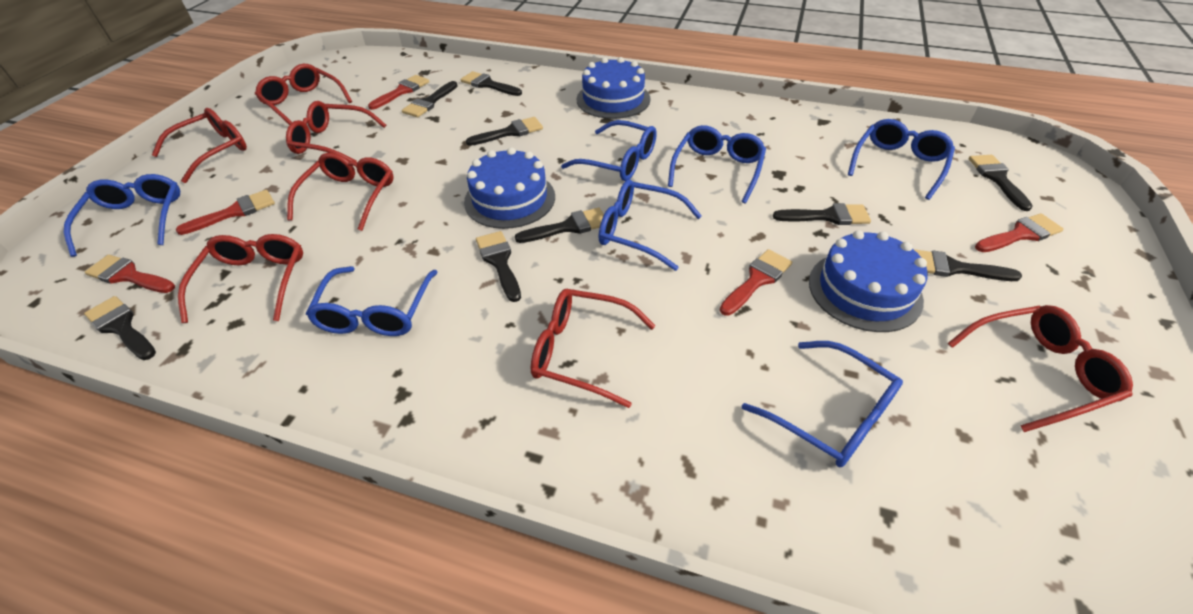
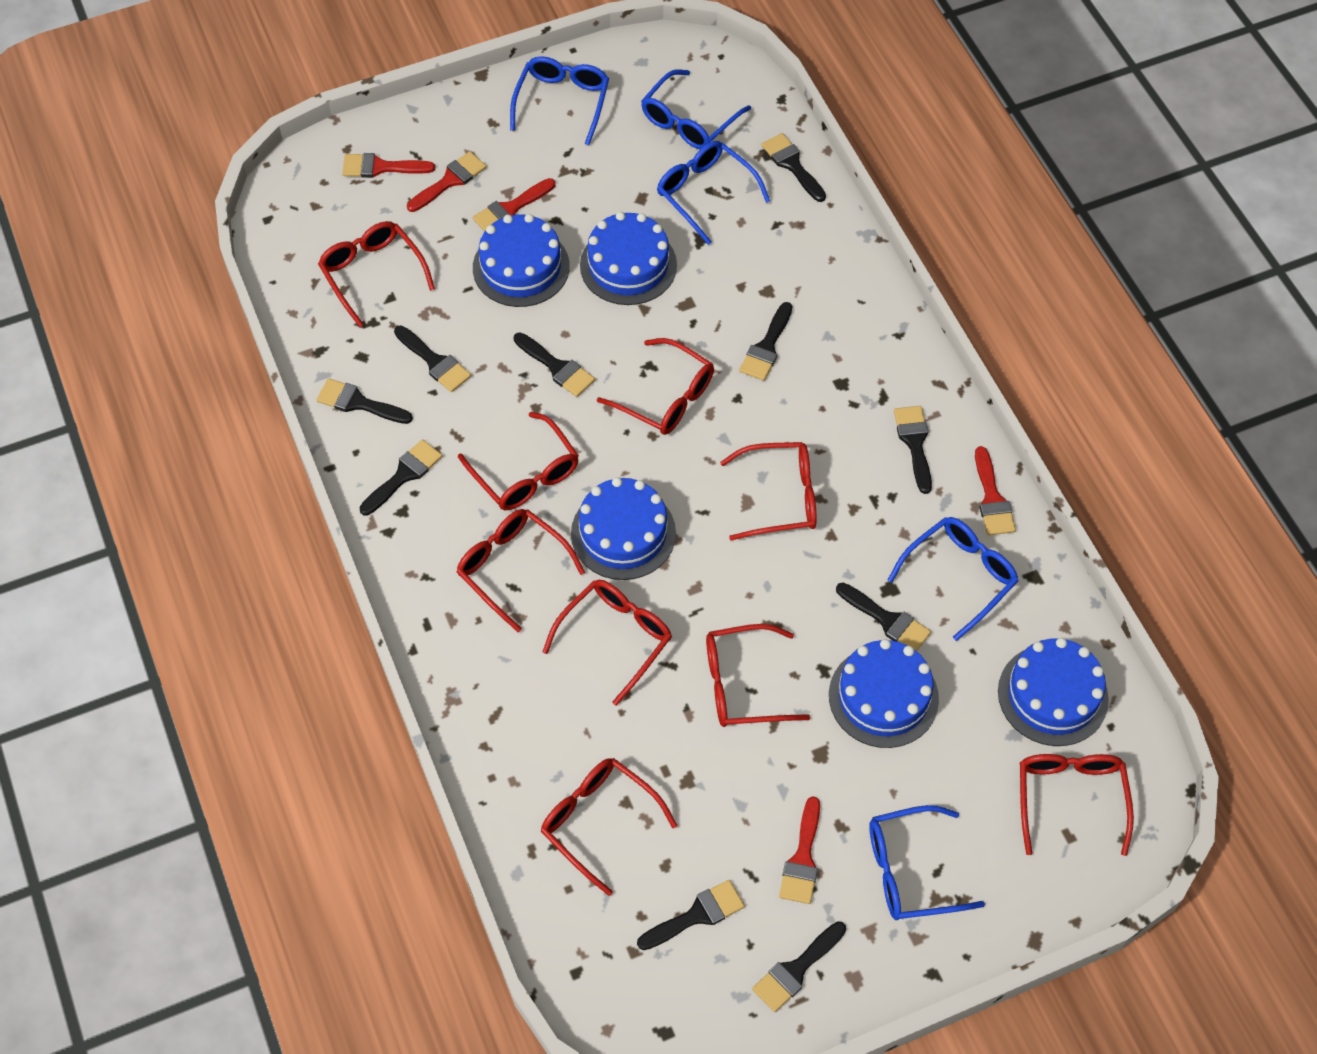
black brush: 9 -> 10
blue cake: 3 -> 5
blue glasses: 7 -> 5
red glasses: 7 -> 9

